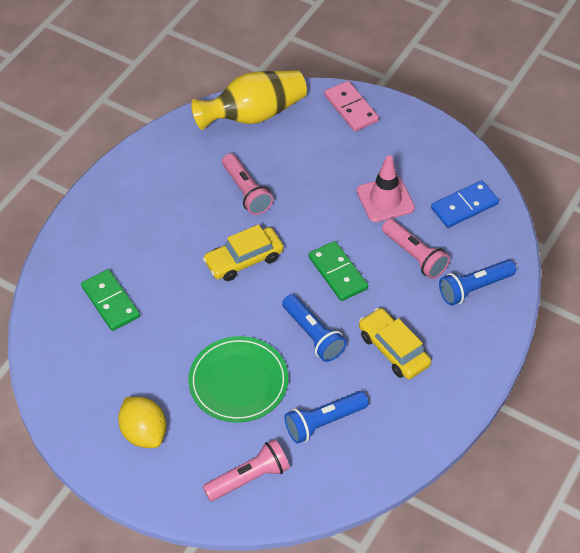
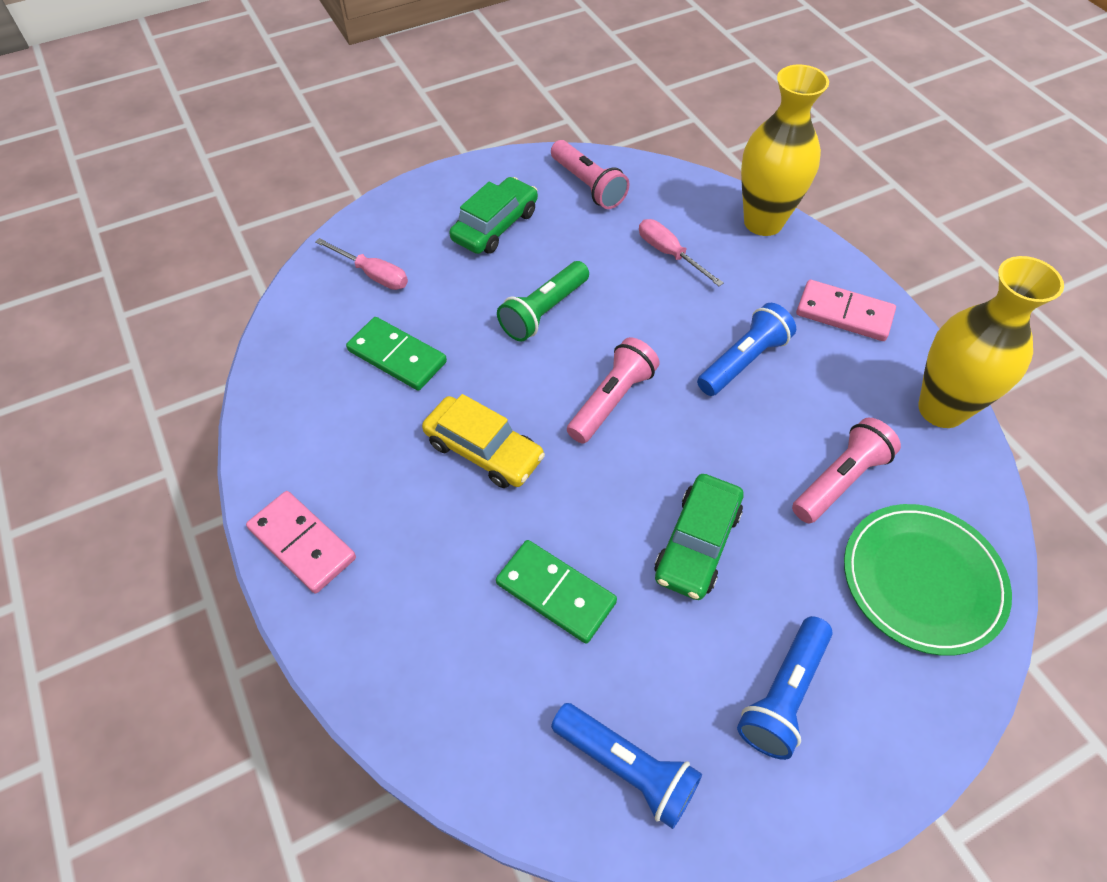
blue domino: 1 -> 0
green car: 0 -> 2
green flashlight: 0 -> 1
pink domino: 1 -> 2
pink screwdriver: 0 -> 2
pink traffic cone: 1 -> 0
yellow car: 2 -> 1
yellow lemon: 1 -> 0
yellow vase: 1 -> 2

